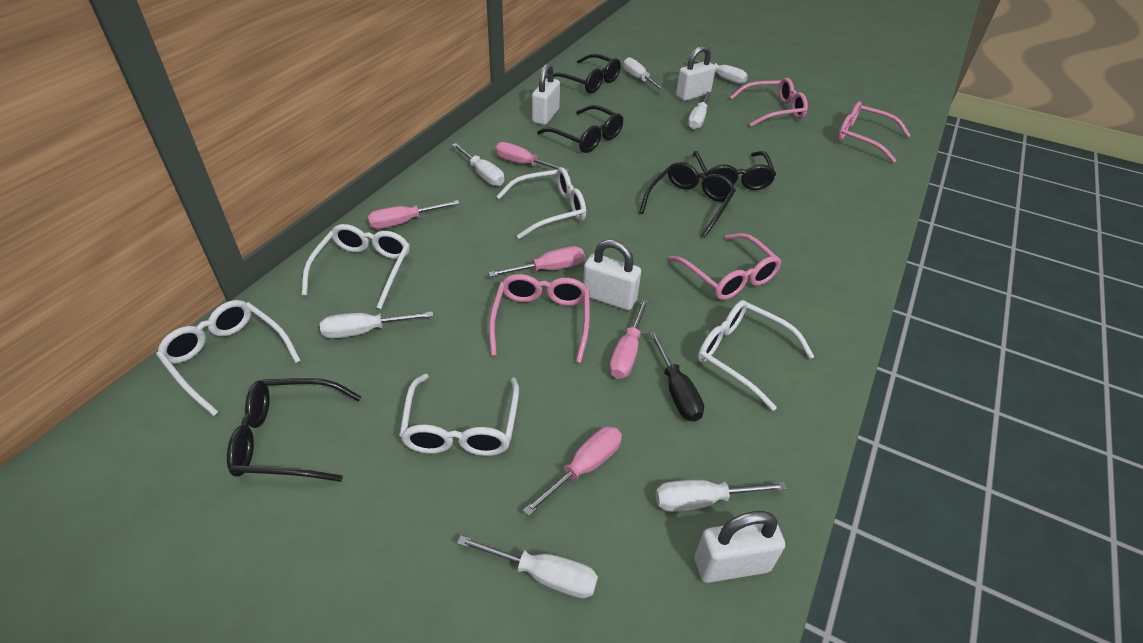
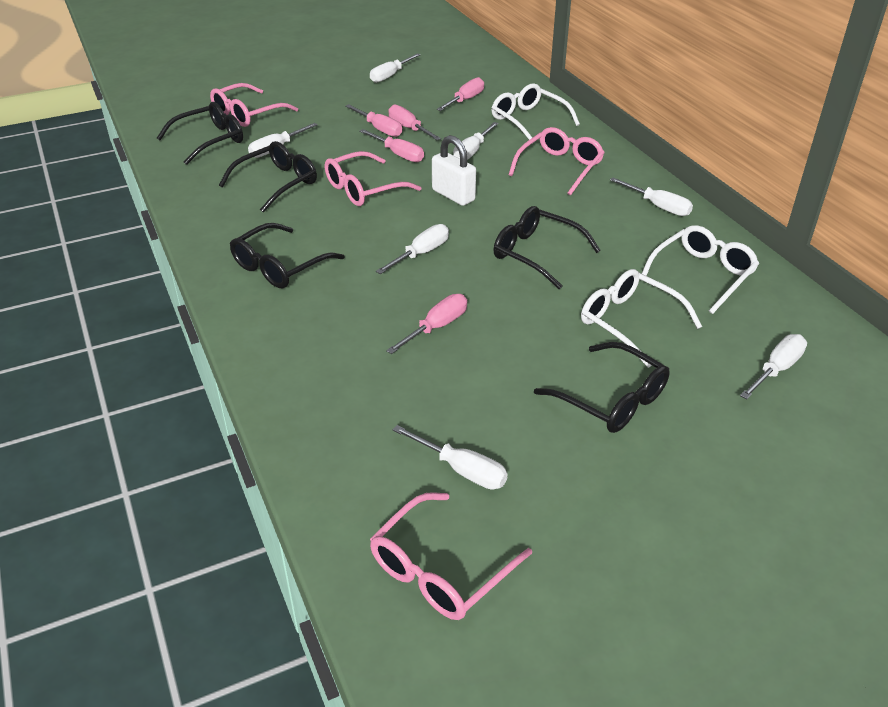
black screwdriver: 1 -> 0
white glasses: 5 -> 3
white padlock: 4 -> 1

